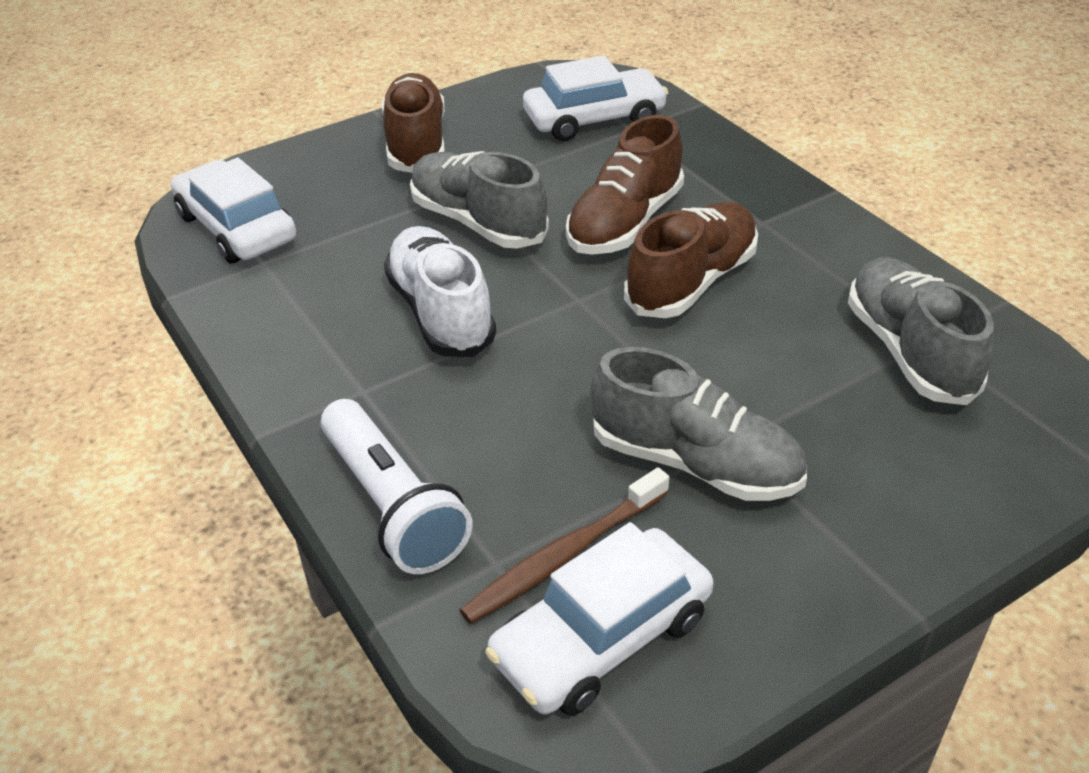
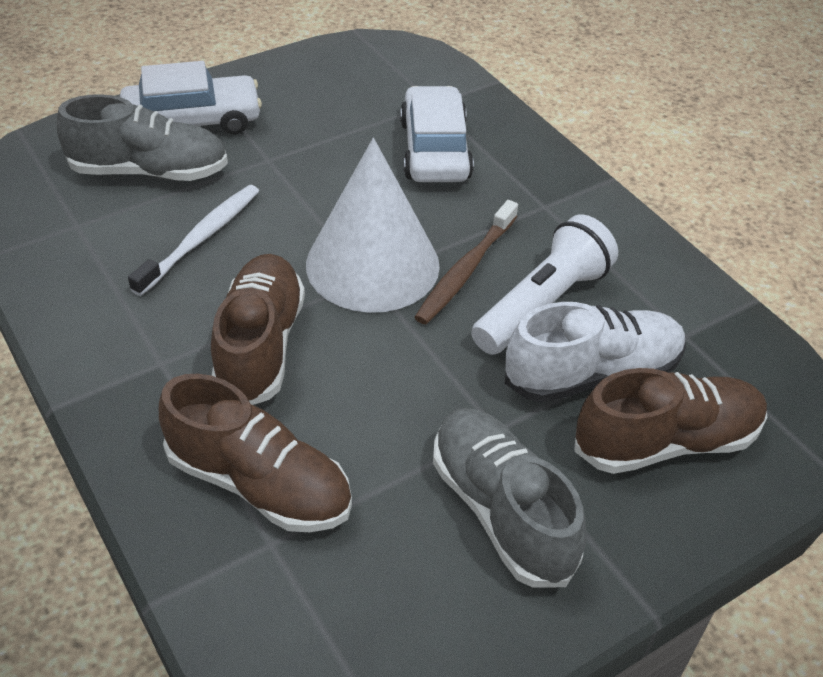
grey shoe: 3 -> 2
white car: 3 -> 2
white cone: 0 -> 1
white toothbrush: 0 -> 1

